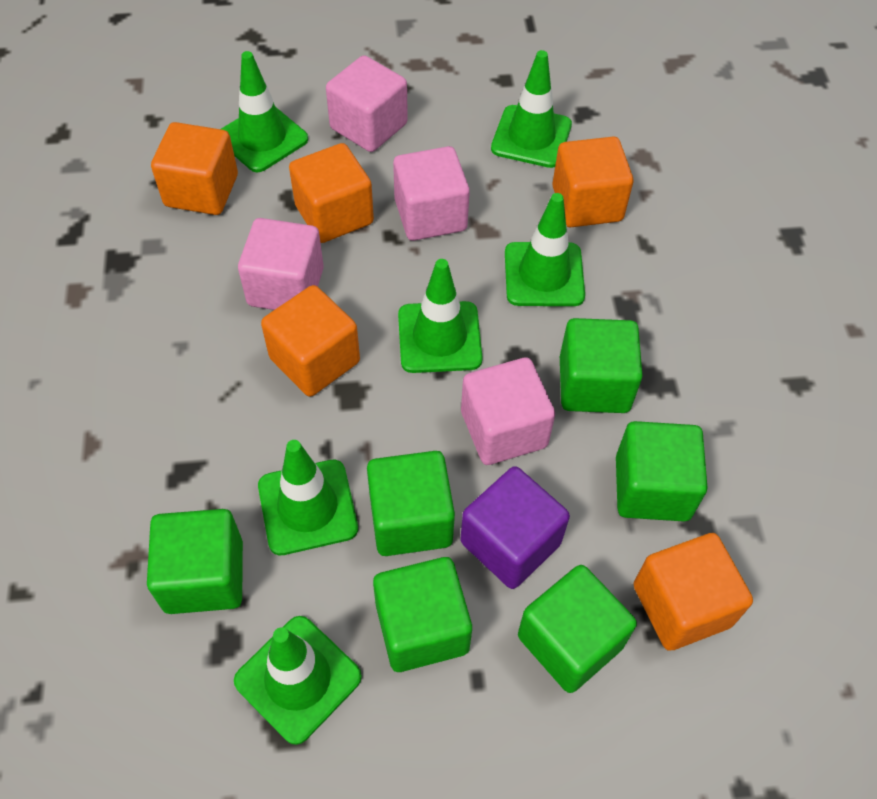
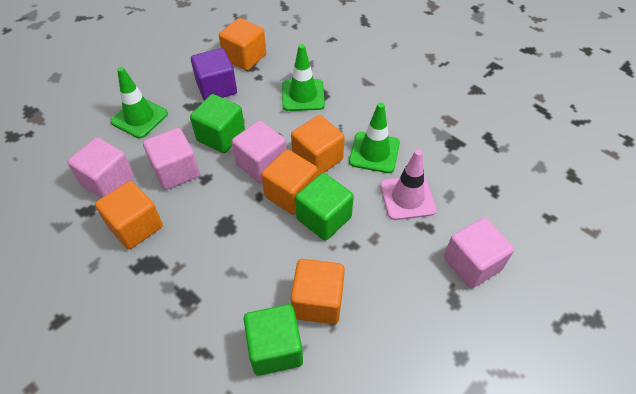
green cube: 6 -> 3
green traffic cone: 6 -> 3
pink traffic cone: 0 -> 1

